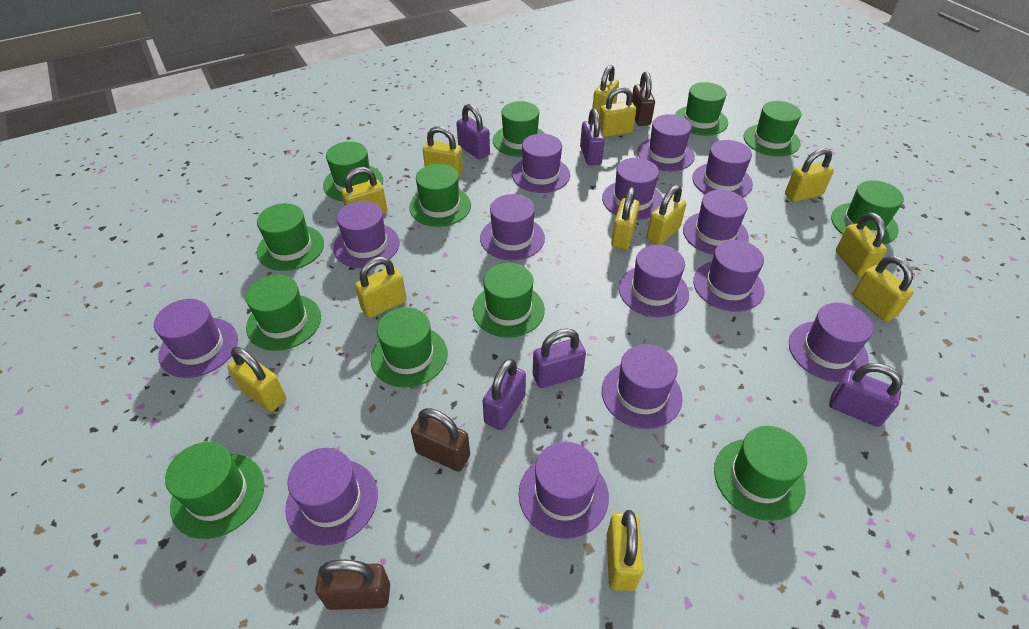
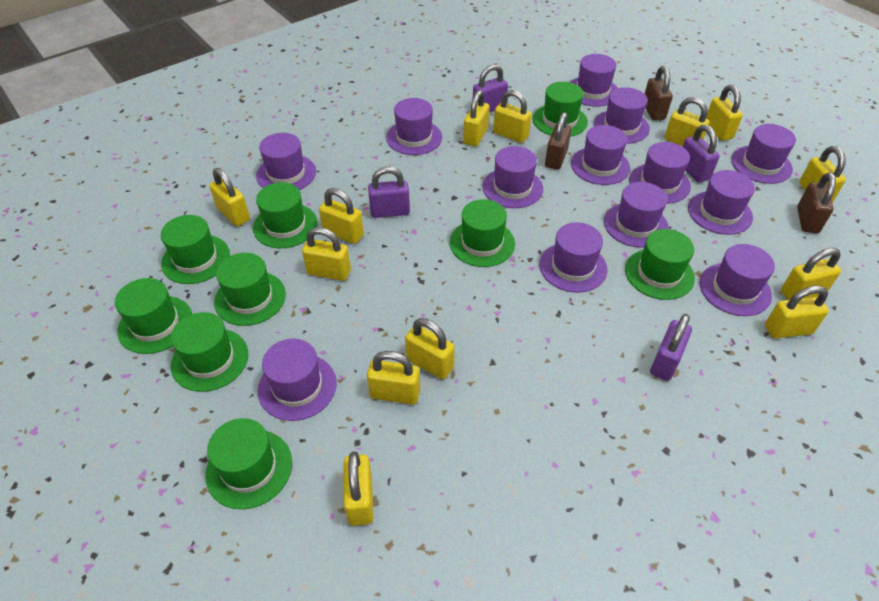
green hat: 12 -> 9
purple hat: 14 -> 13
purple padlock: 5 -> 4
yellow padlock: 12 -> 13

